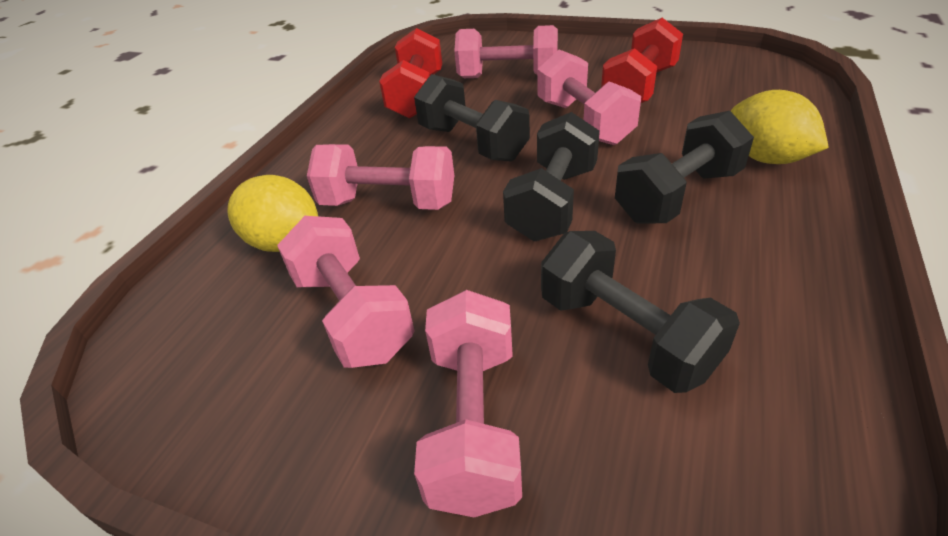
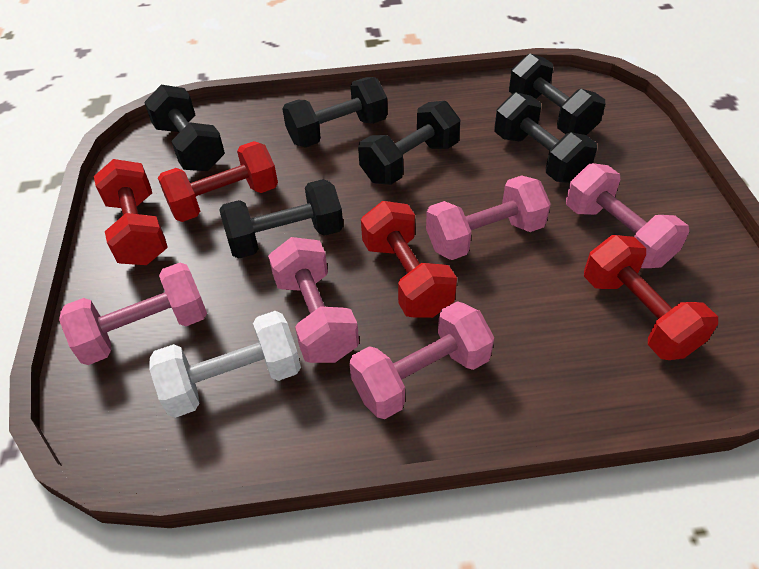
black dumbbell: 4 -> 6
red dumbbell: 2 -> 4
white dumbbell: 0 -> 1
yellow lemon: 2 -> 0

